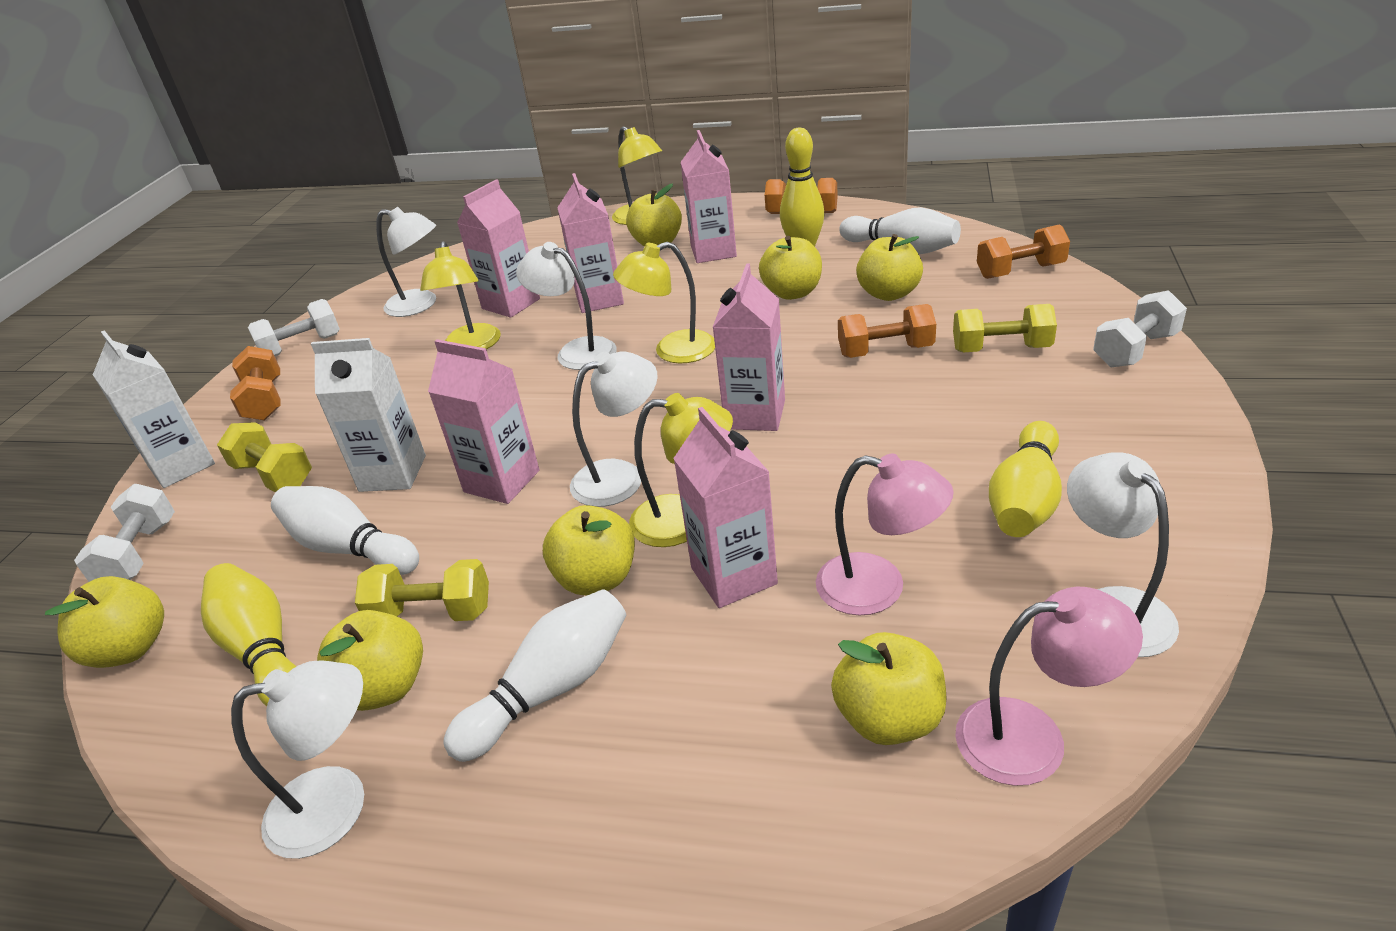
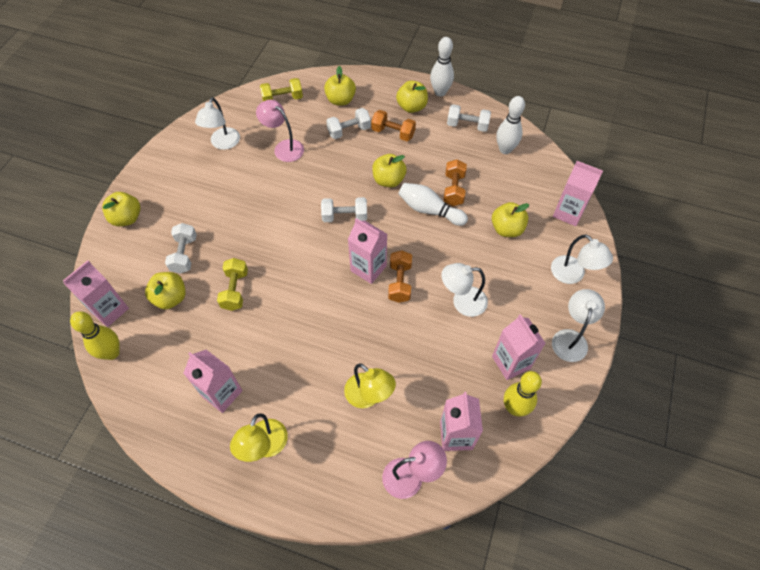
orange dumbbell: 4 -> 3
white carton: 2 -> 0
white dumbbell: 3 -> 4
white lamp: 5 -> 4
yellow apple: 7 -> 6
yellow bowling pin: 3 -> 2
yellow dumbbell: 3 -> 2
yellow lamp: 4 -> 2

